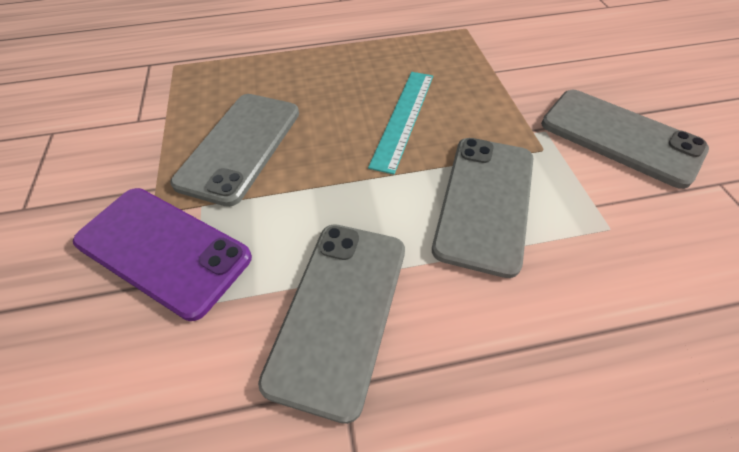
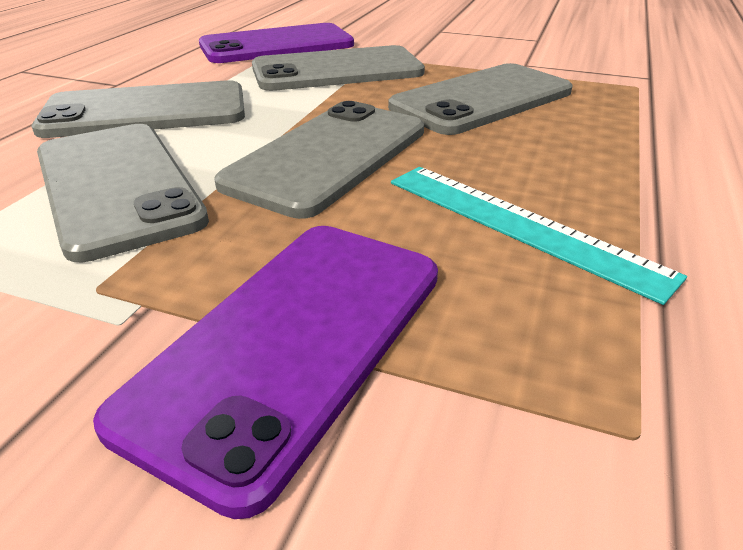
grey phone: 4 -> 5
purple phone: 1 -> 2

